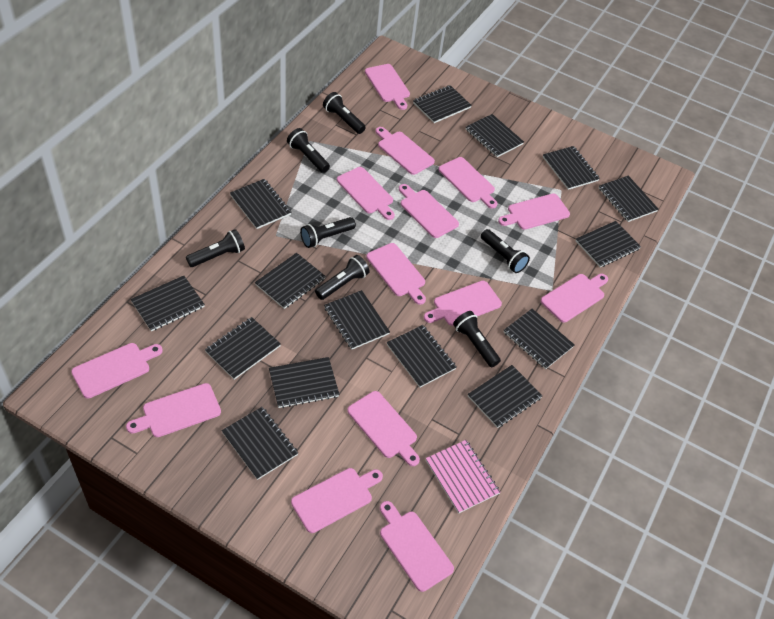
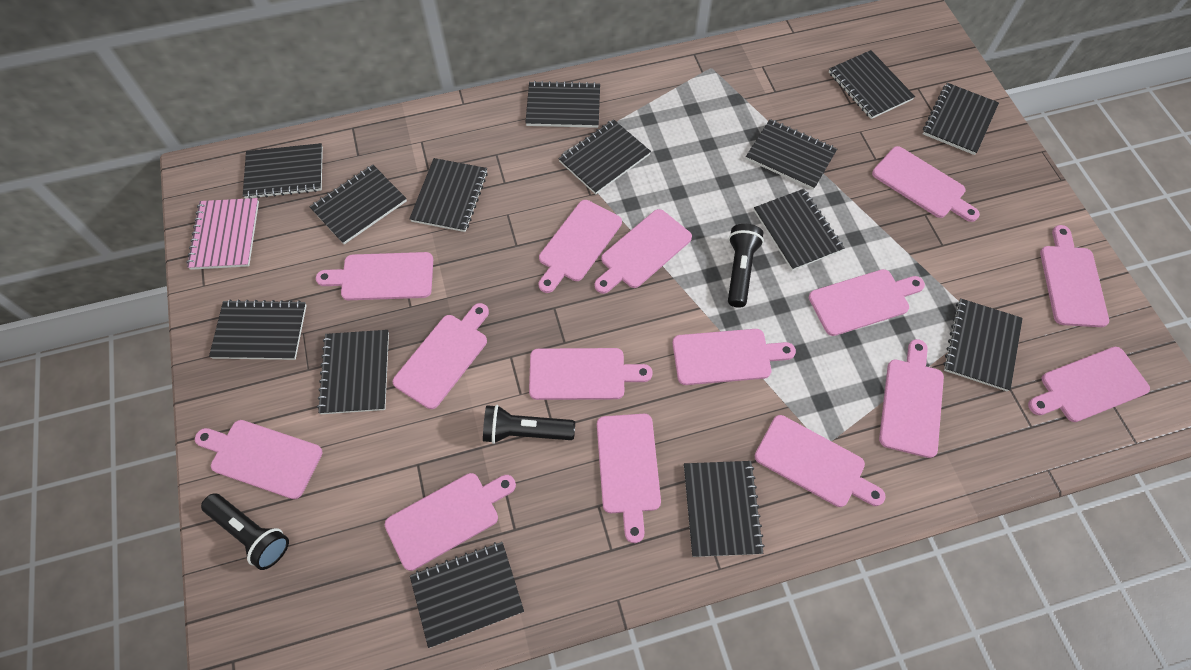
black flashlight: 7 -> 3
black notebook: 15 -> 14
pink cutting board: 14 -> 15

